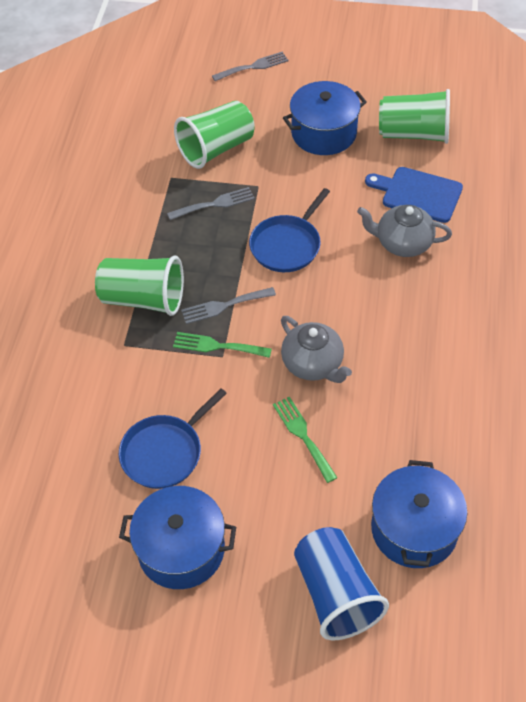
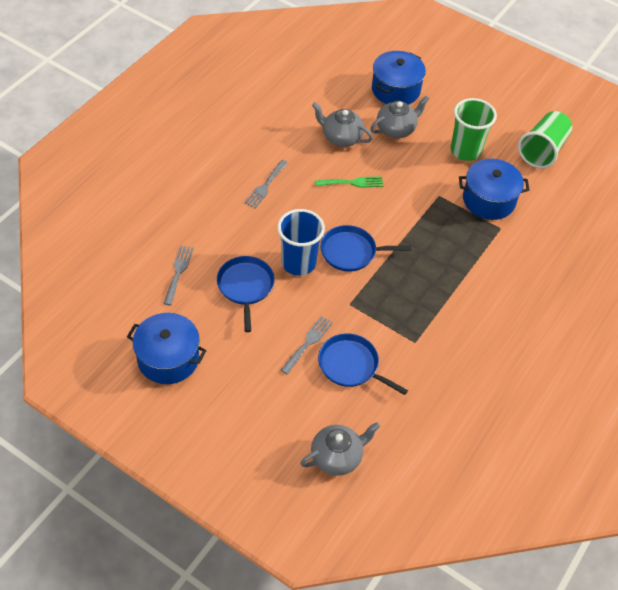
blue cutting board: 1 -> 0
blue pan: 2 -> 3
green cup: 3 -> 2
green fork: 2 -> 1
grey teapot: 2 -> 3

